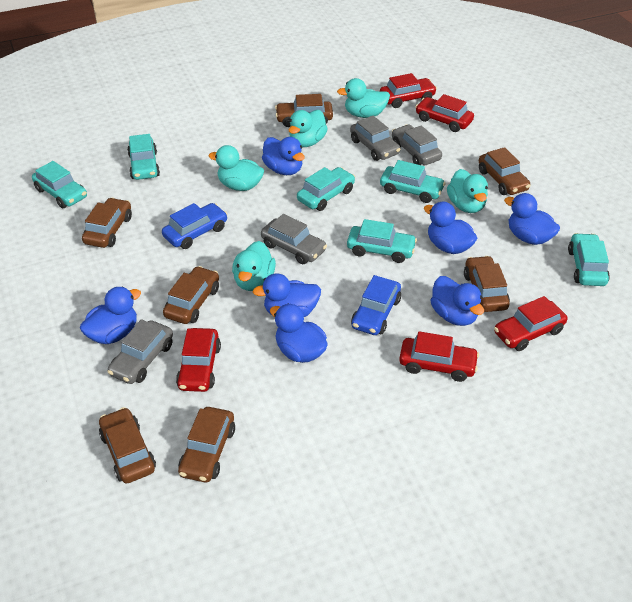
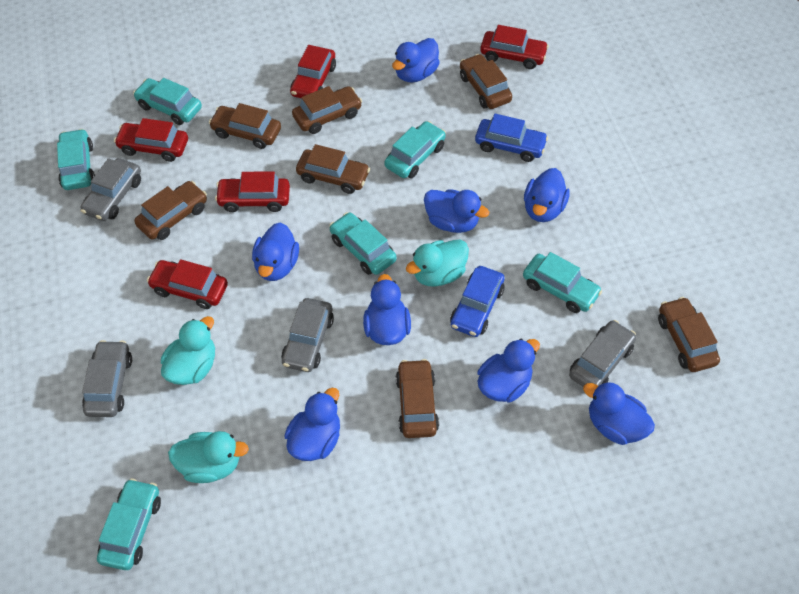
blue duck: 7 -> 8
turquoise duck: 5 -> 3

